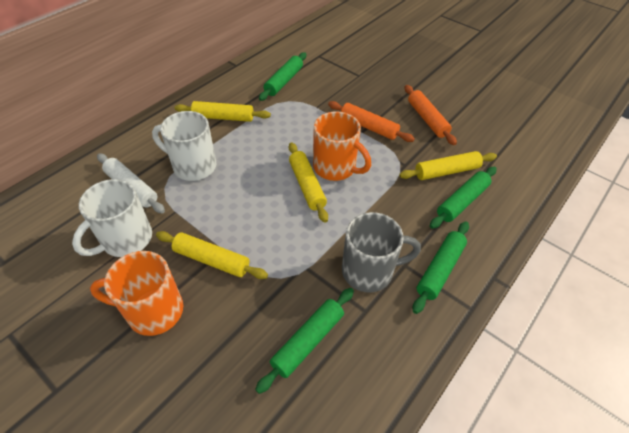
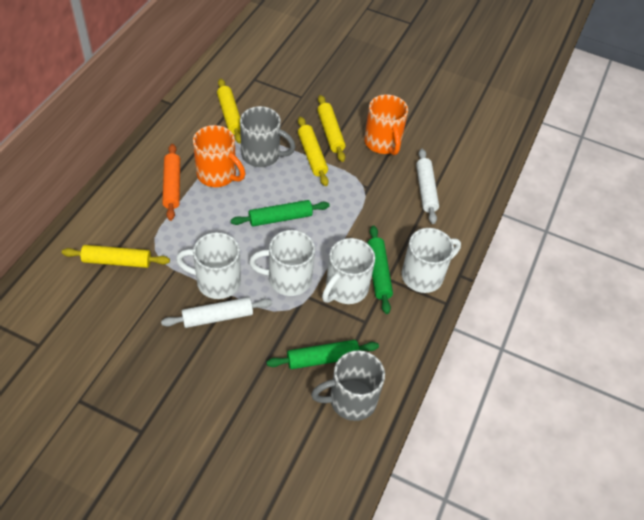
green rolling pin: 4 -> 3
grey mug: 1 -> 2
orange rolling pin: 2 -> 1
white mug: 2 -> 4
white rolling pin: 1 -> 2

